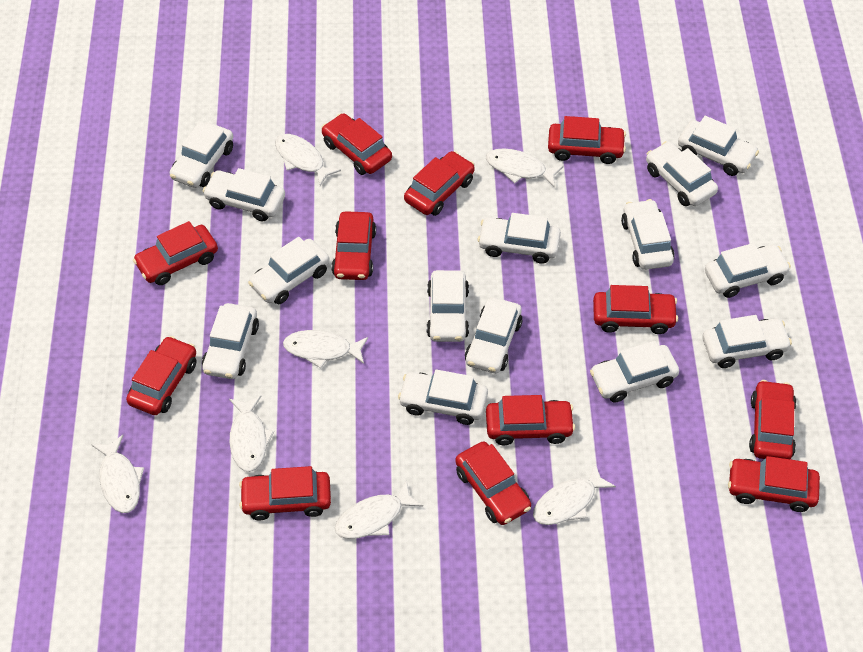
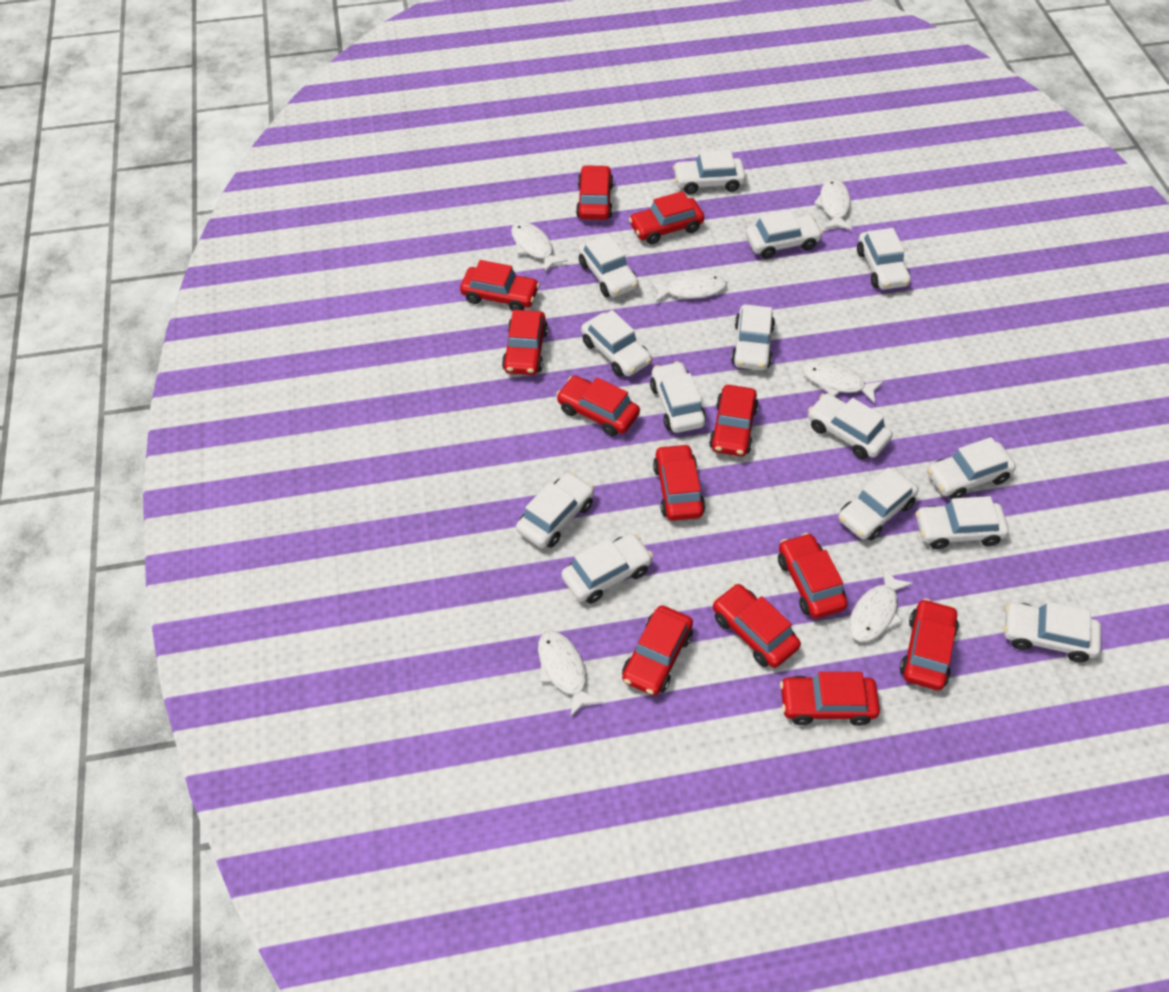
white fish: 7 -> 6

